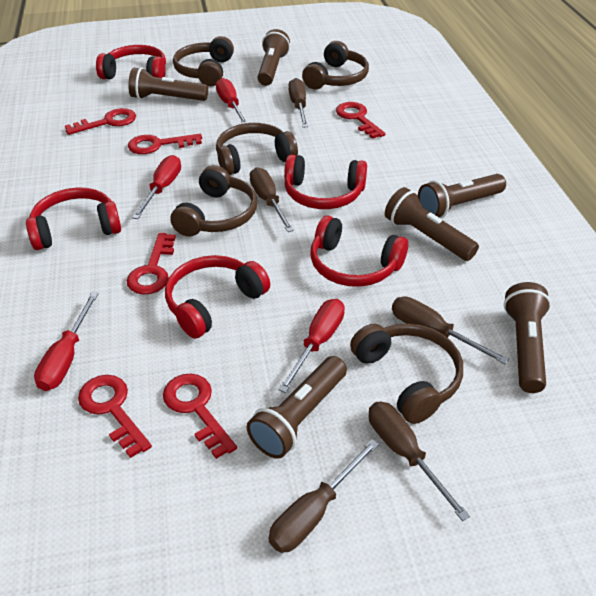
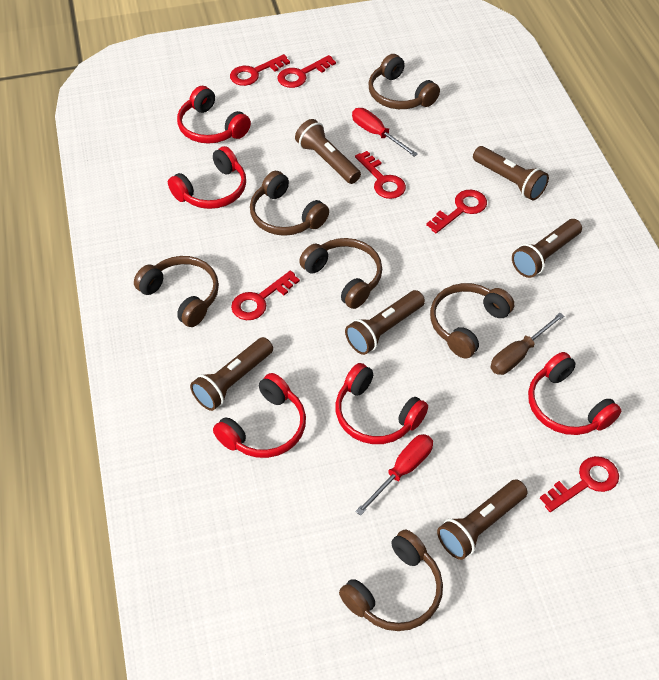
brown headphones: 5 -> 6
brown screwdriver: 5 -> 1
red screwdriver: 4 -> 2

